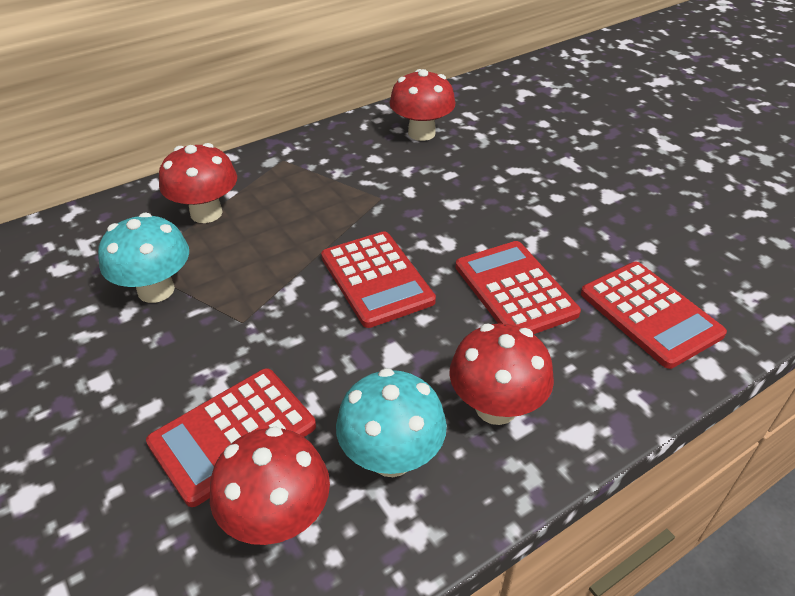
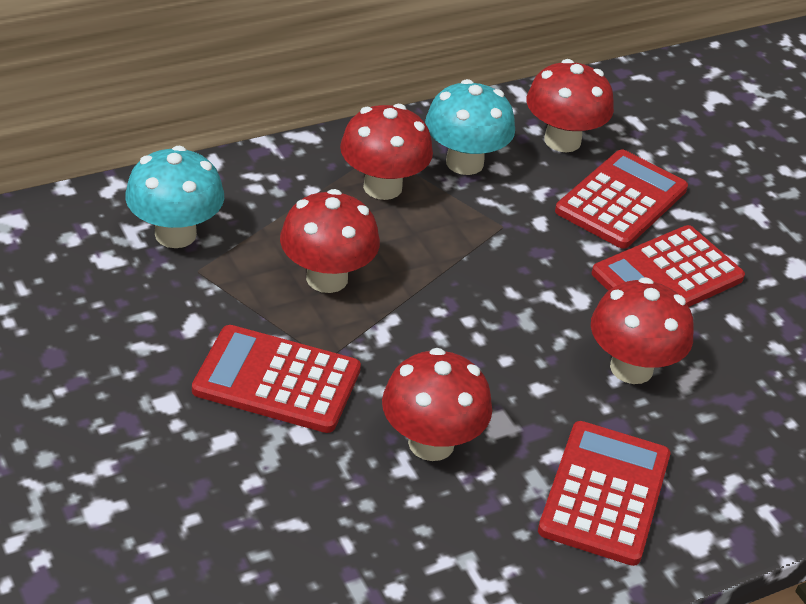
red mushroom: 4 -> 5

